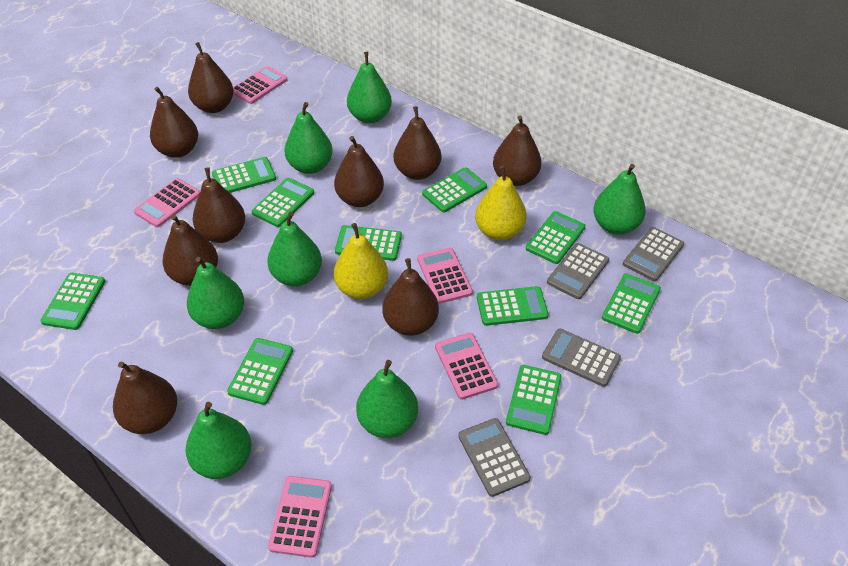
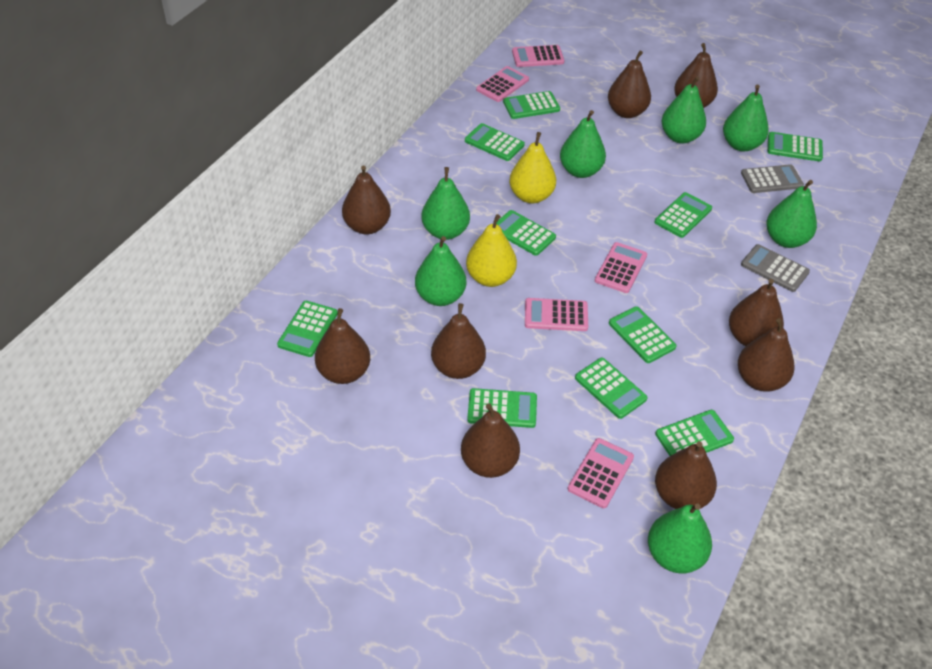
grey calculator: 4 -> 2

